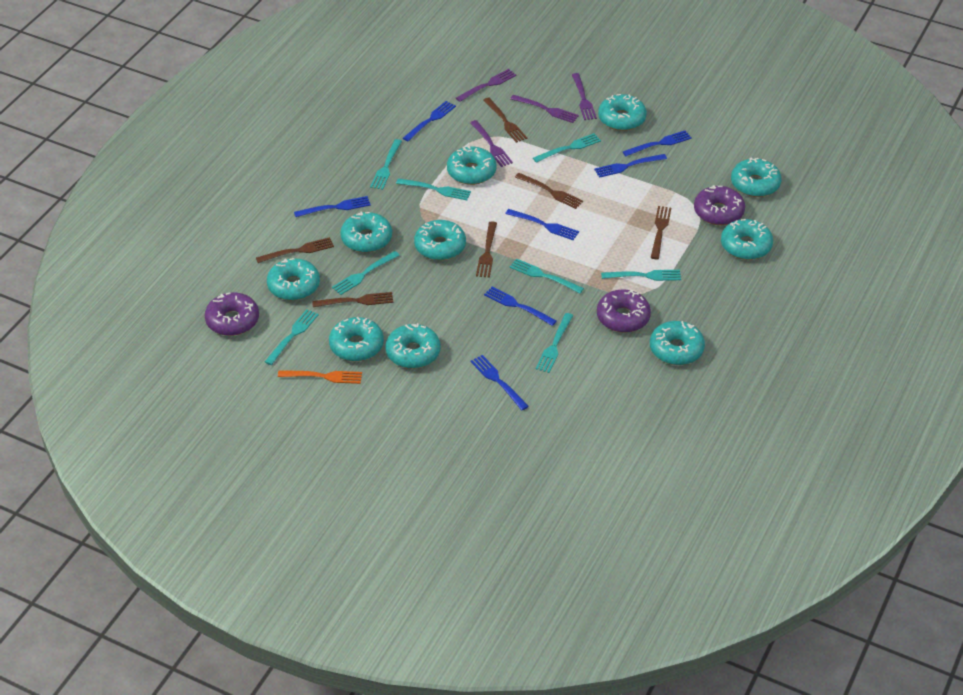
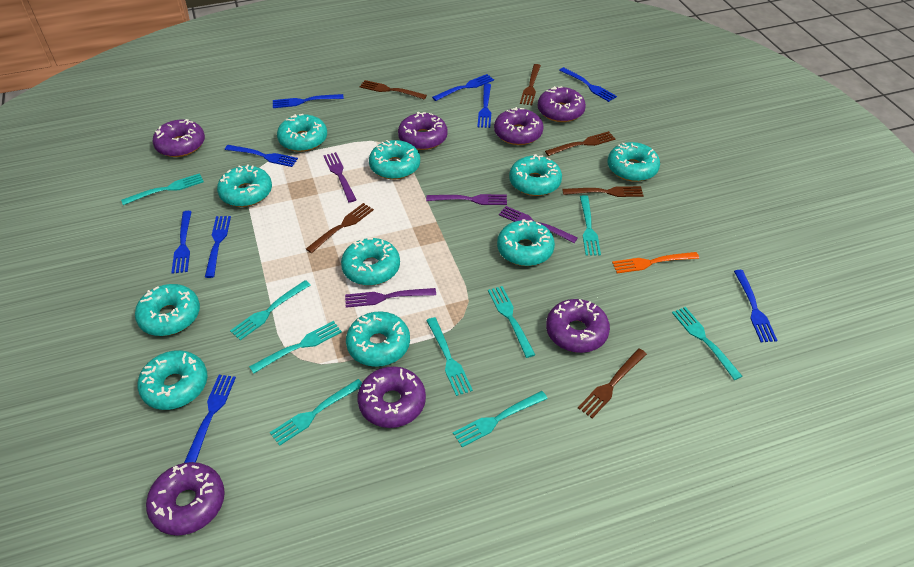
blue fork: 7 -> 9
purple donut: 3 -> 7
turquoise fork: 8 -> 9

